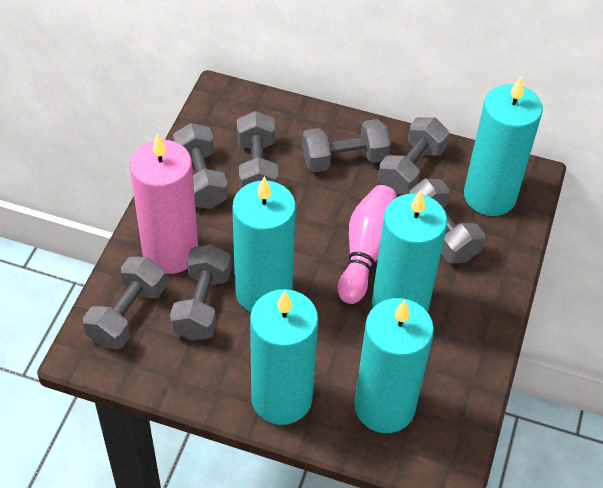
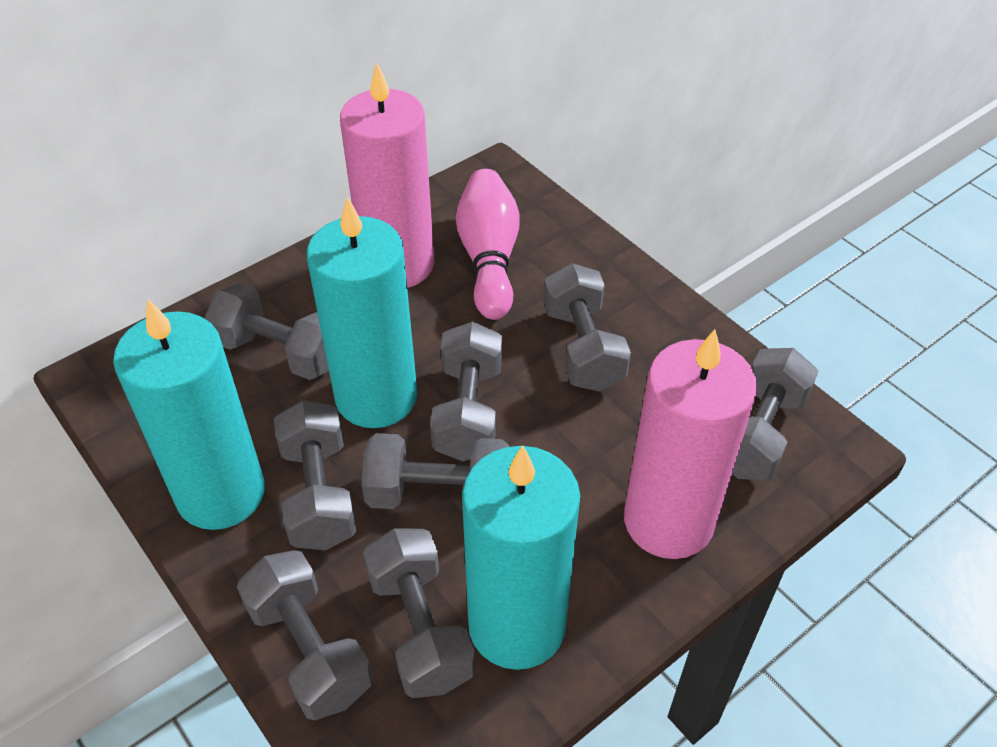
grey dumbbell: 7 -> 8
pink candle: 1 -> 2
turquoise candle: 5 -> 3

